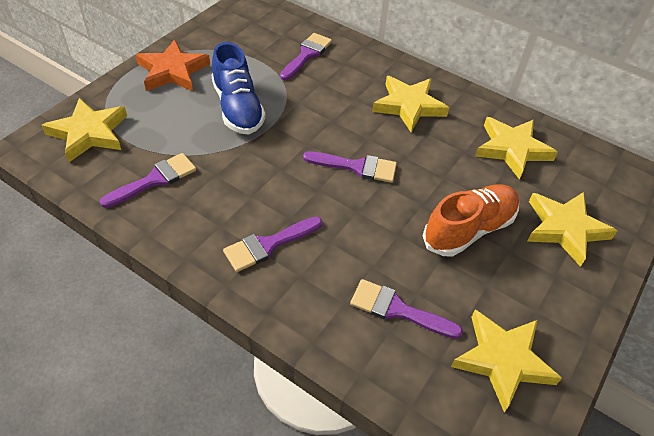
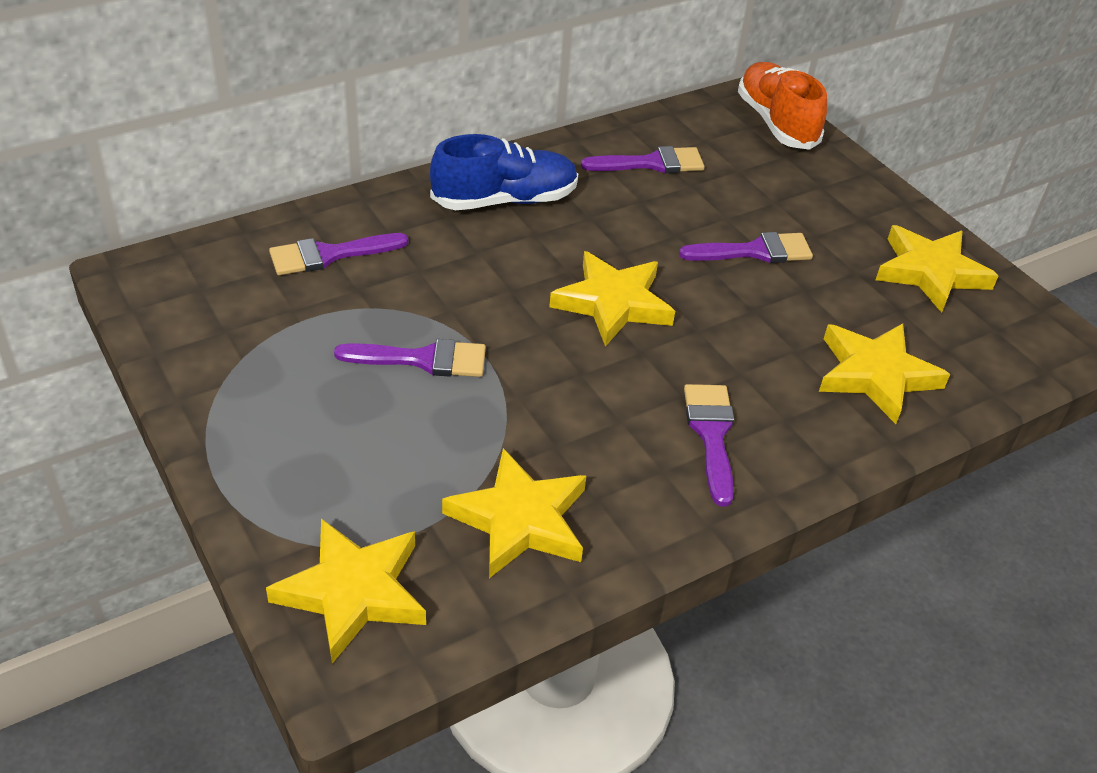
orange star: 1 -> 0

